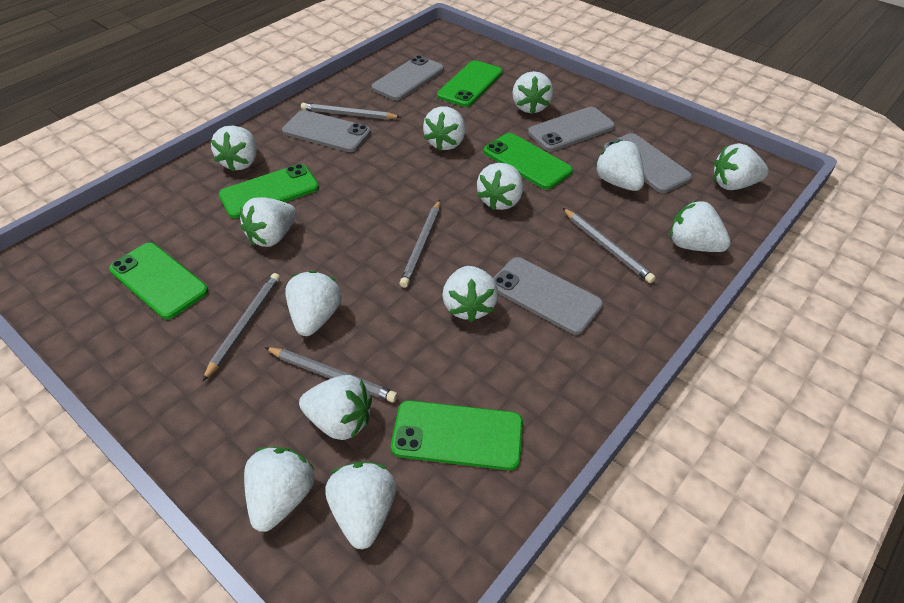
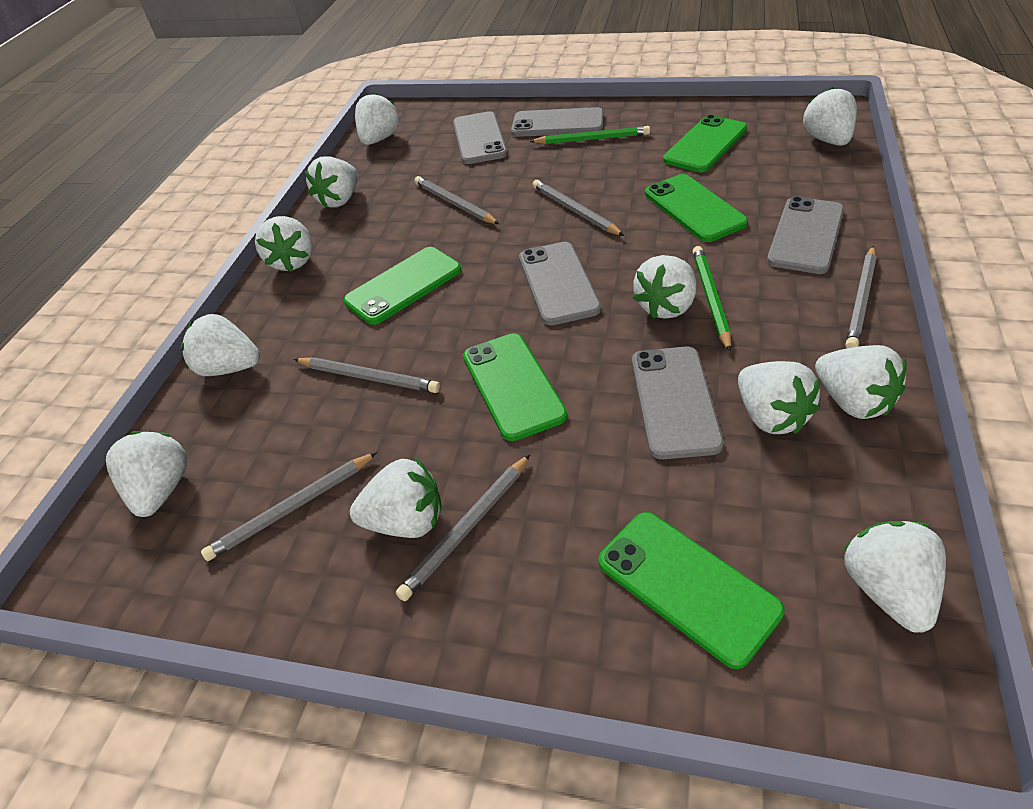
green pencil: 0 -> 2
grey pencil: 5 -> 6
white strawberry: 13 -> 11

